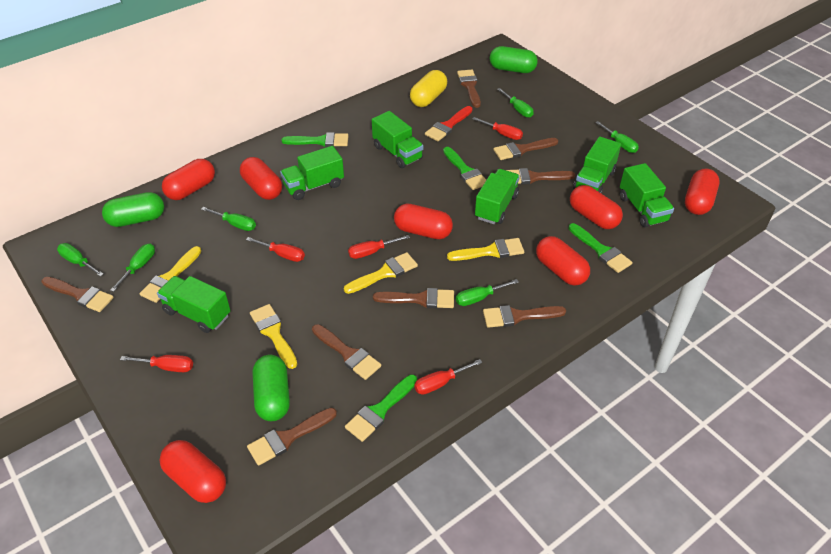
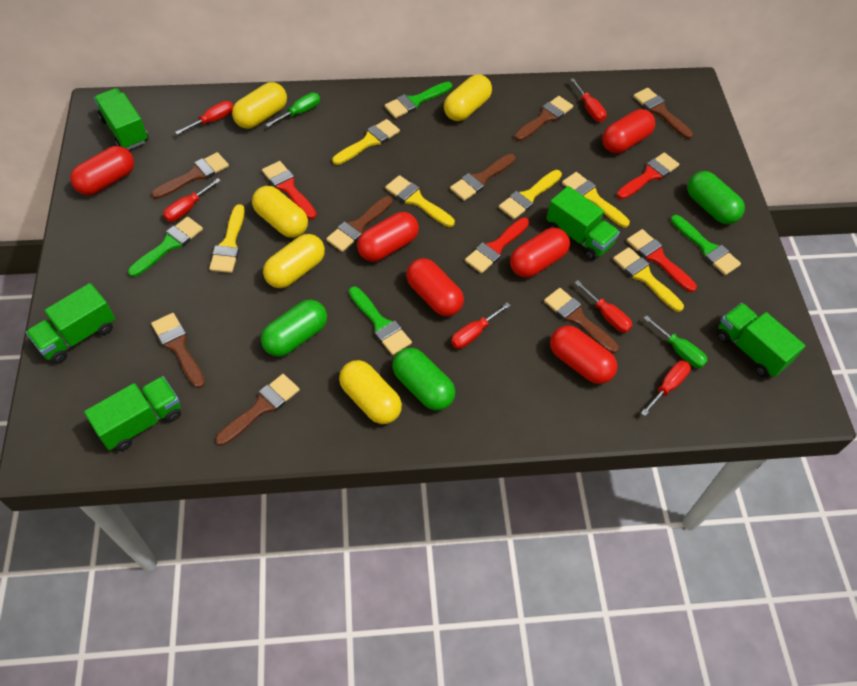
green screwdriver: 6 -> 2
green truck: 6 -> 5
red brush: 1 -> 4
red capsule: 7 -> 6
red screwdriver: 5 -> 6
yellow brush: 4 -> 6
yellow capsule: 1 -> 5

